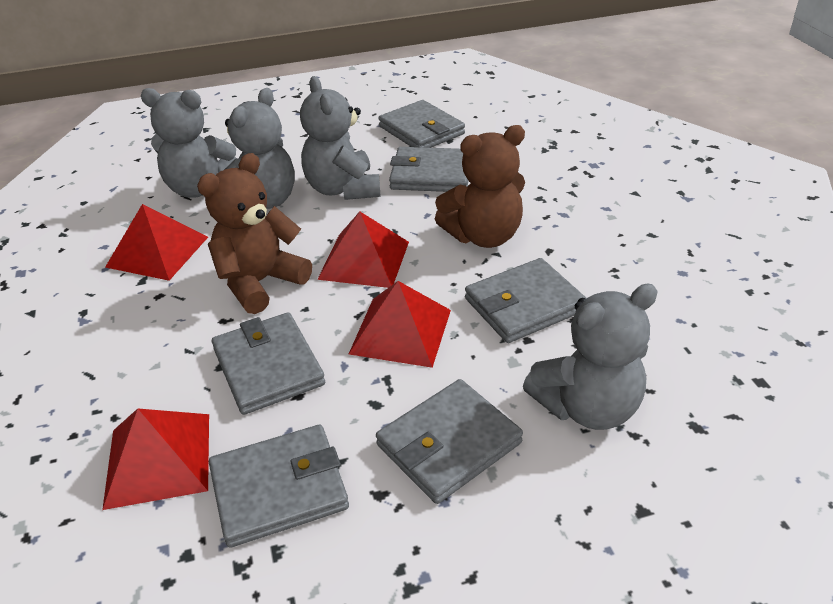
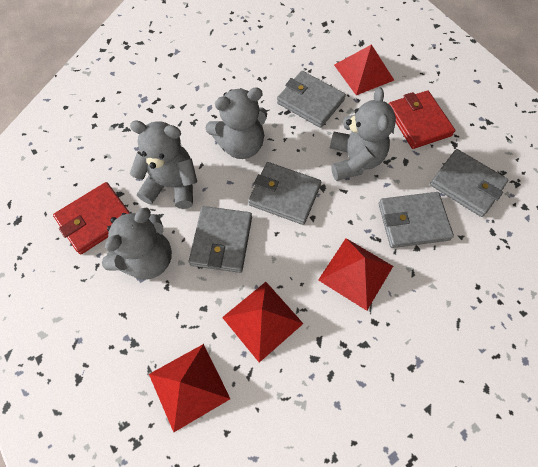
brown teddy bear: 2 -> 0
grey wallet: 6 -> 5
red wallet: 0 -> 2

